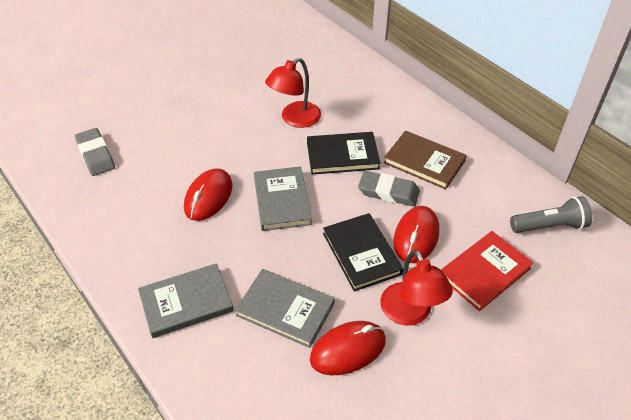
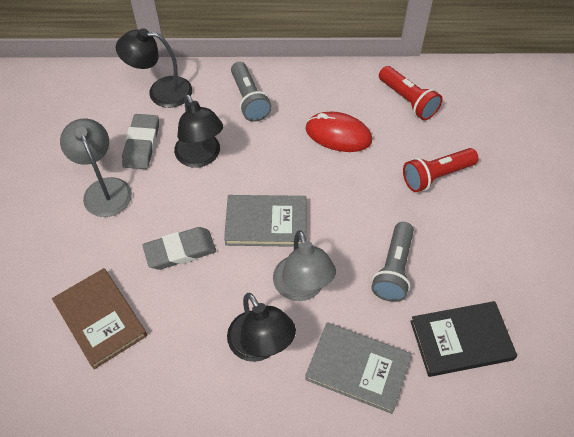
black book: 2 -> 1
black lamp: 0 -> 3
grey book: 3 -> 2
grey flashlight: 1 -> 2
grey lamp: 0 -> 2
red book: 1 -> 0
red flashlight: 0 -> 2
red lamp: 2 -> 0
red mouse: 3 -> 1

